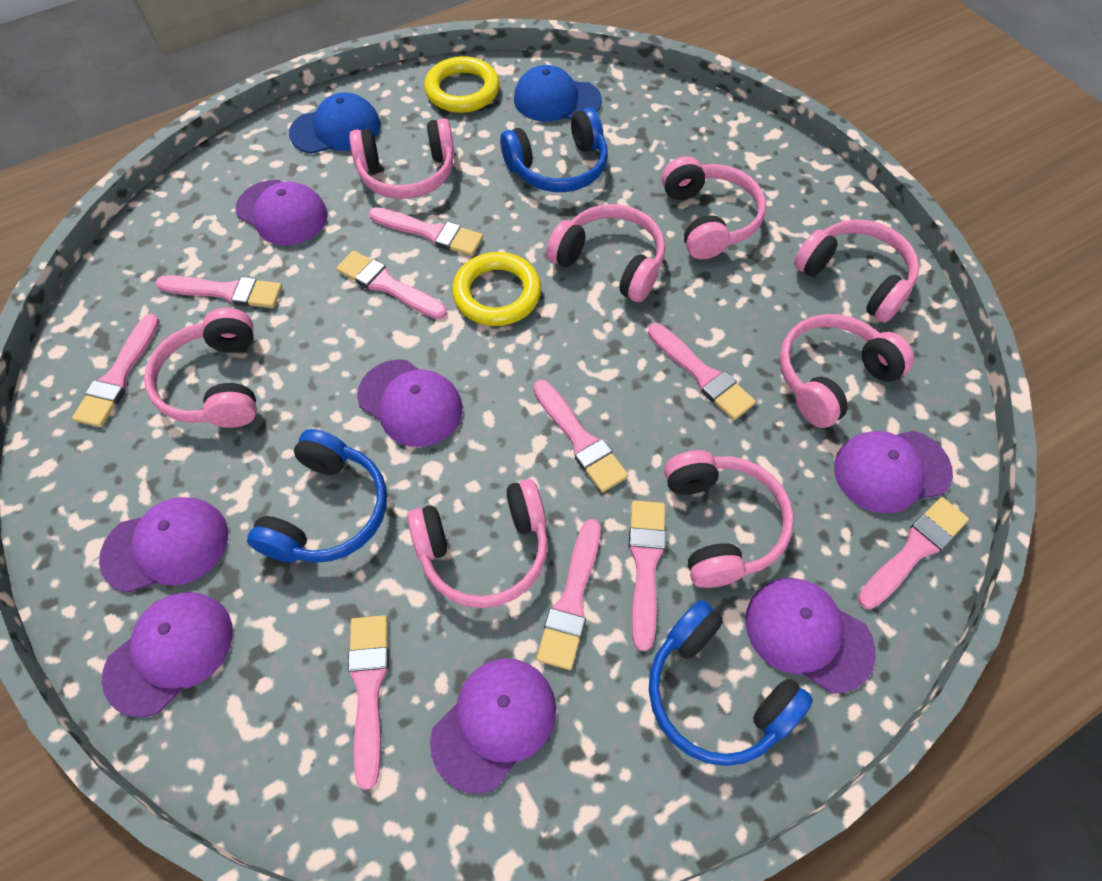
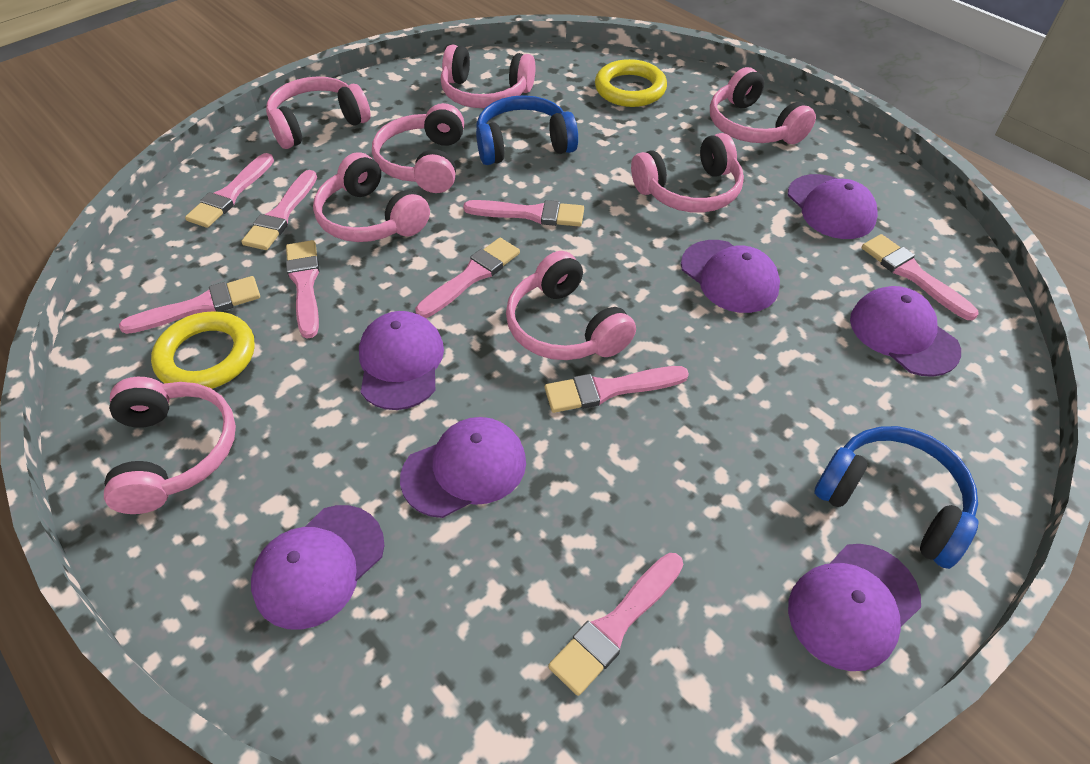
blue cap: 2 -> 0
blue headphones: 3 -> 2
pink brush: 10 -> 9

